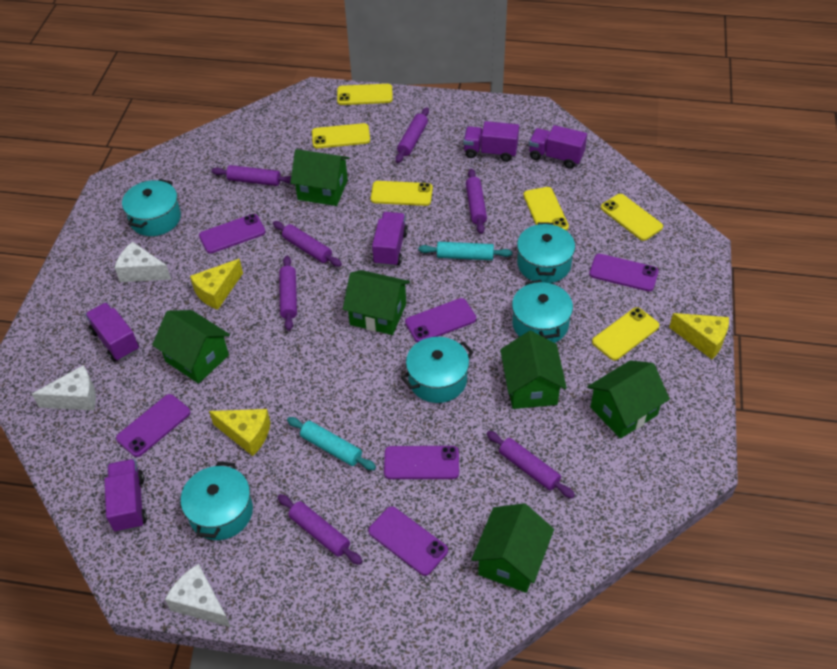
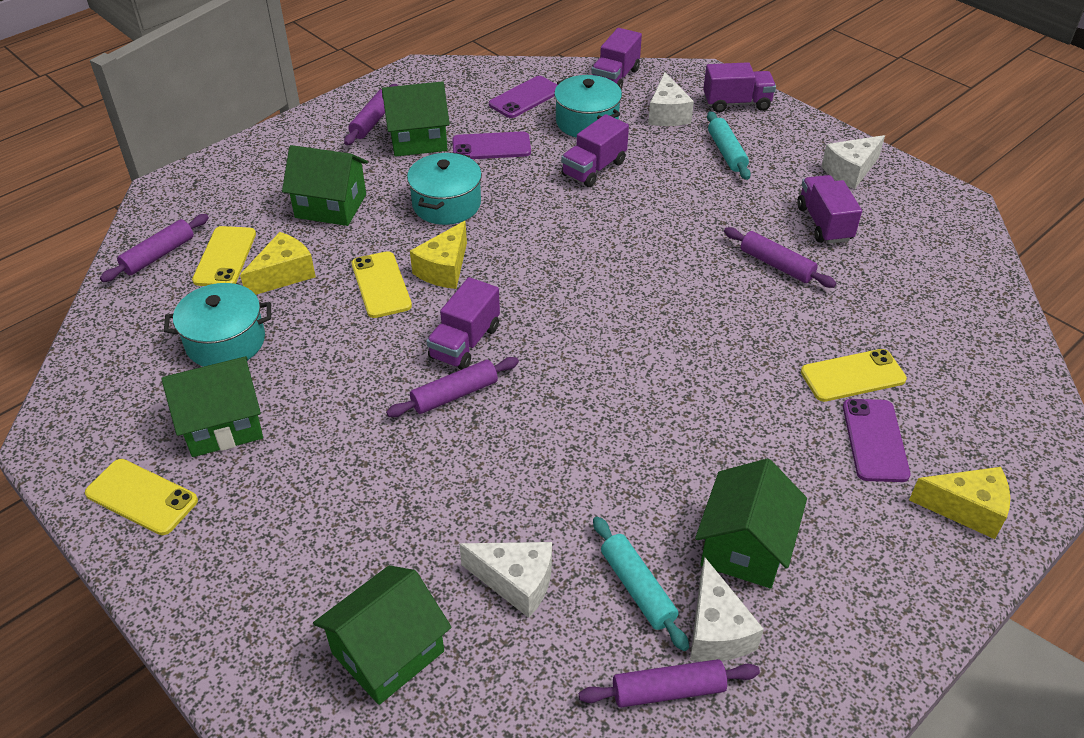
green house: 6 -> 5
purple phone: 6 -> 3
purple rolling pin: 7 -> 5
turquoise pot: 5 -> 3
white cheese: 3 -> 4
yellow phone: 6 -> 4

